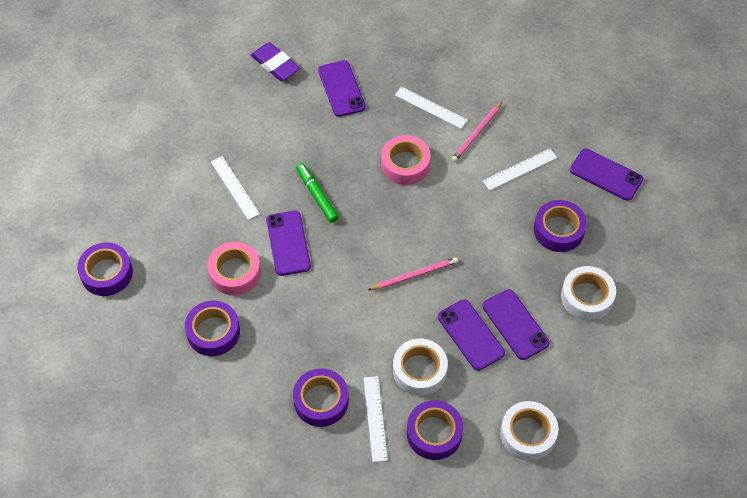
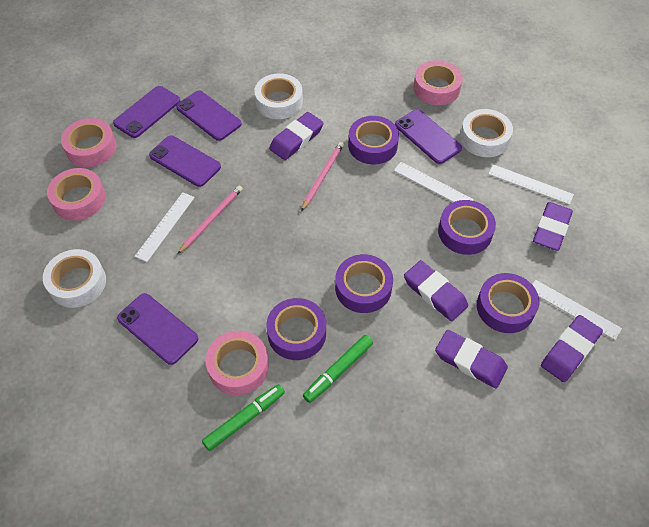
green marker: 1 -> 2
pink tape: 2 -> 4
purple eraser: 1 -> 5

